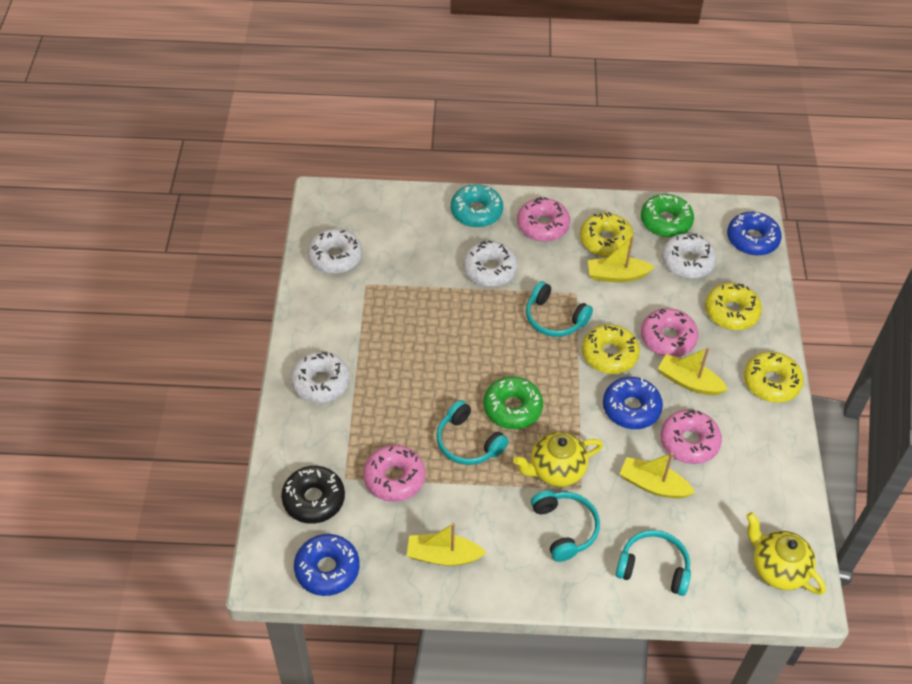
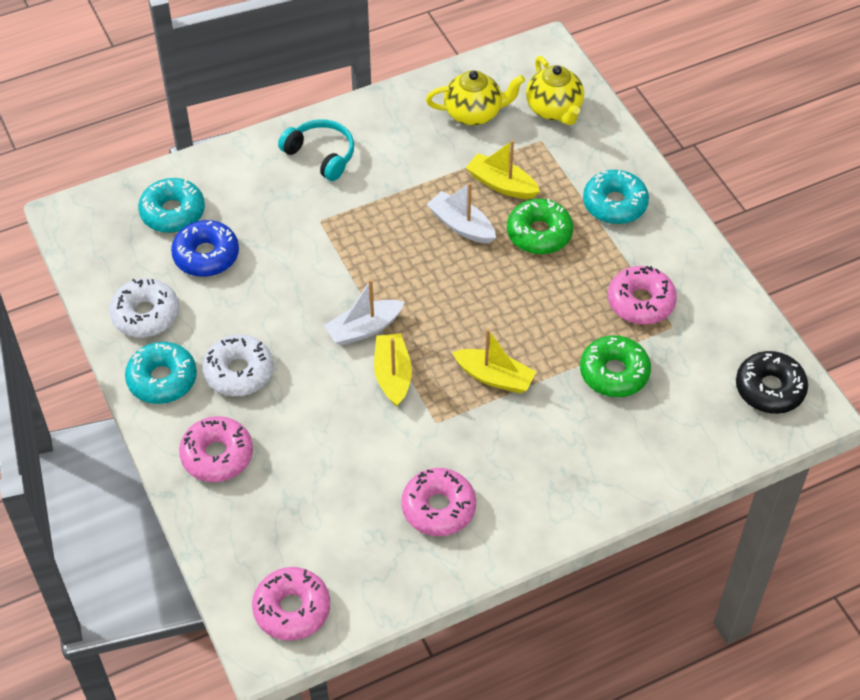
blue donut: 3 -> 1
turquoise donut: 1 -> 3
turquoise headphones: 4 -> 1
white boat: 0 -> 2
white donut: 4 -> 2
yellow boat: 4 -> 3
yellow donut: 4 -> 0

